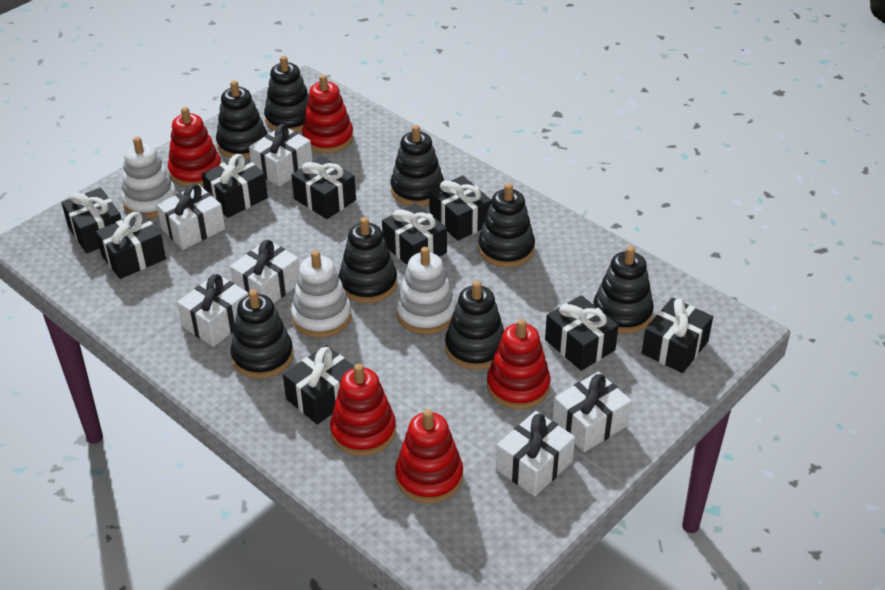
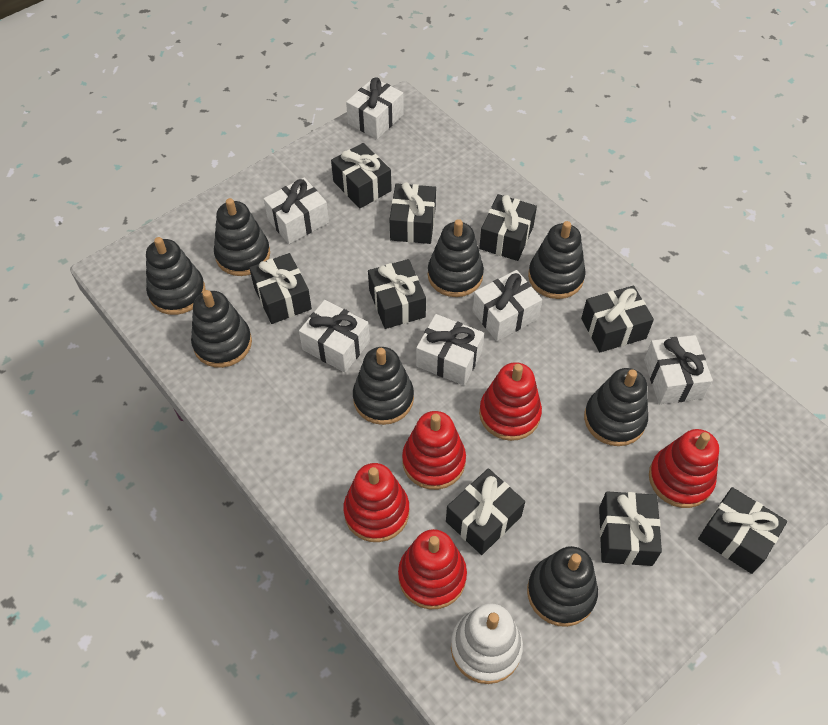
white stacking toy: 3 -> 1

